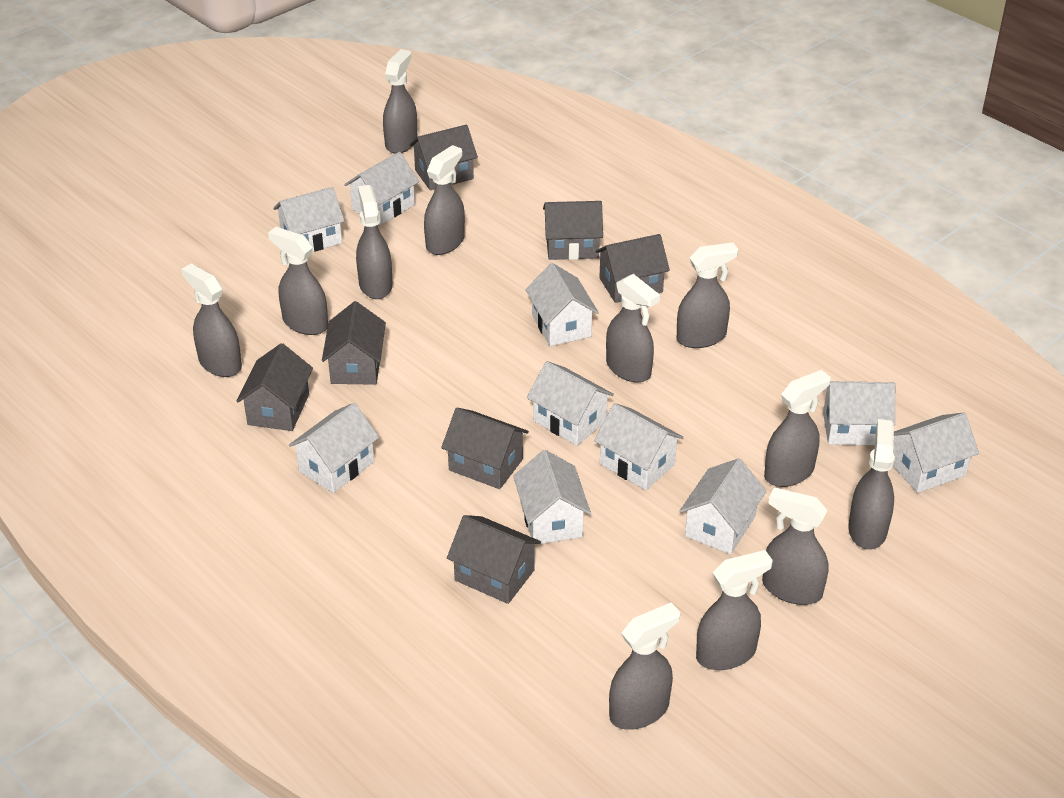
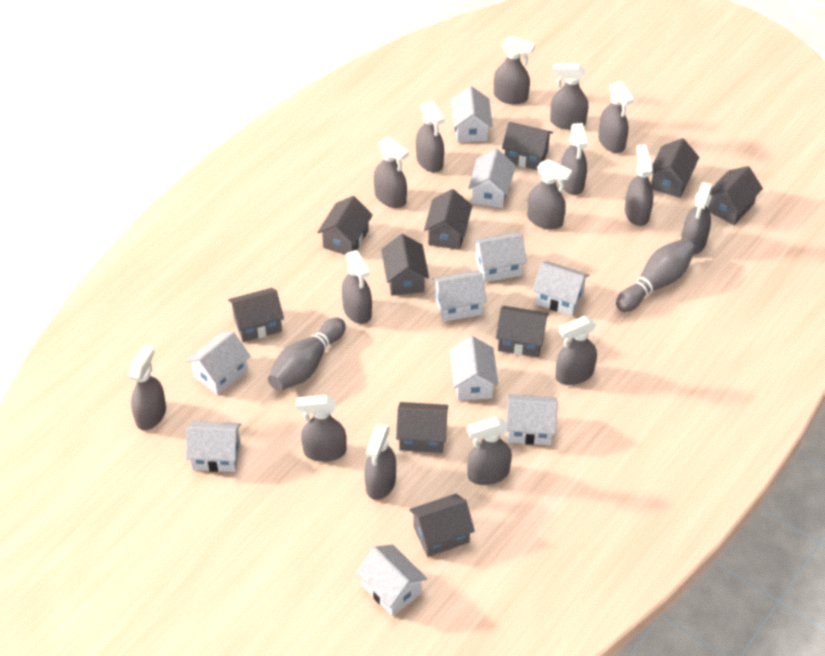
grey bowling pin: 0 -> 2
grey house: 7 -> 10
grey spray bottle: 12 -> 15

